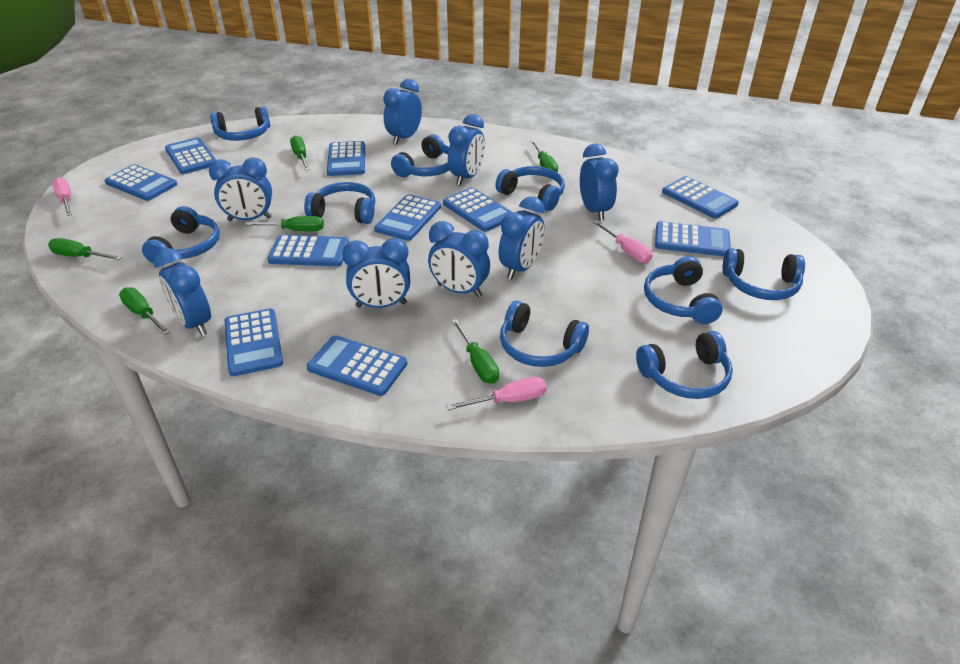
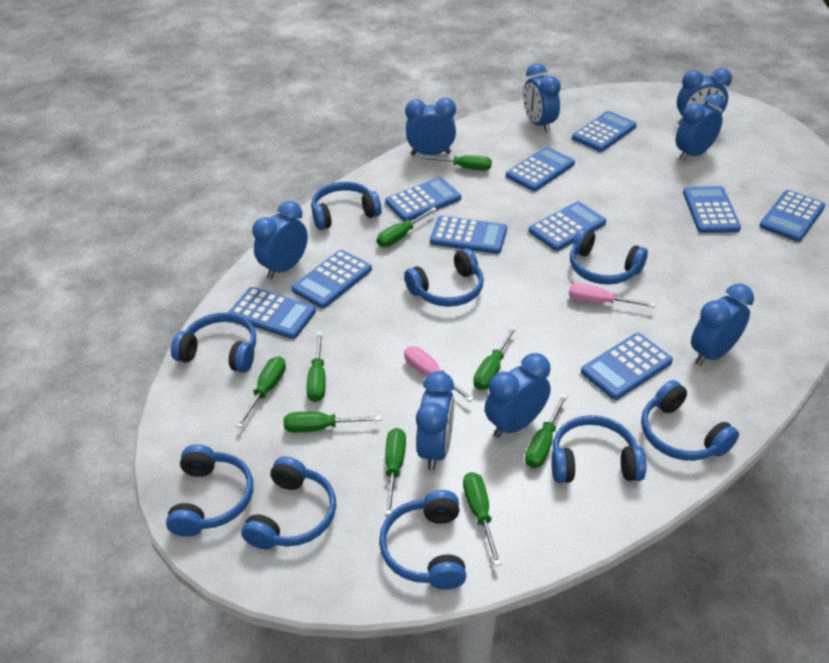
green screwdriver: 6 -> 9
pink screwdriver: 3 -> 2

